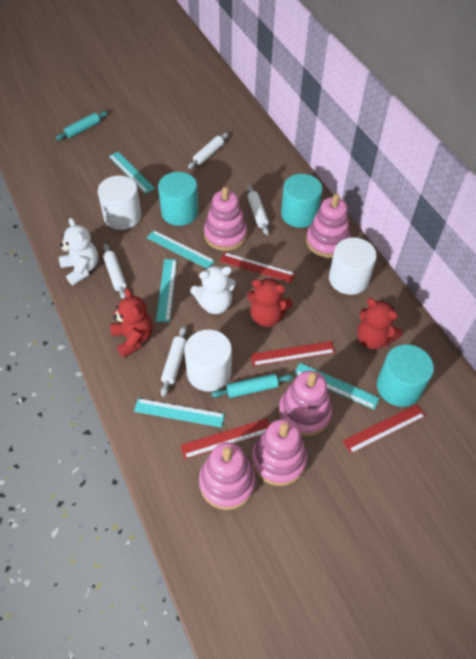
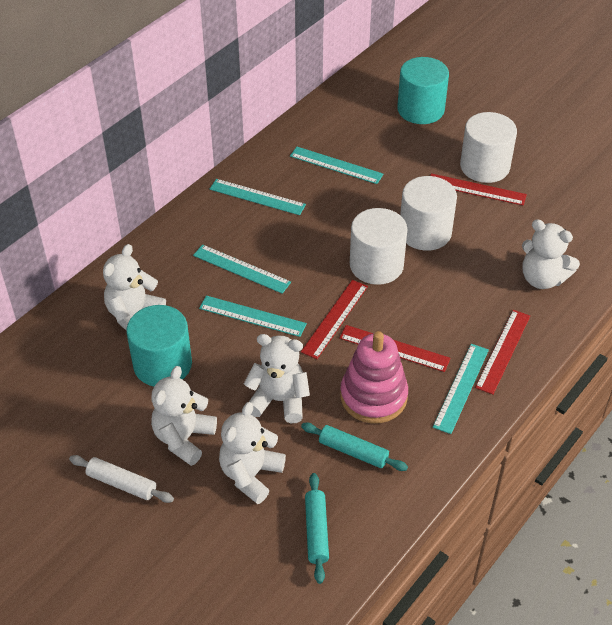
pink stacking toy: 5 -> 1
red teddy bear: 3 -> 0
turquoise cylinder: 3 -> 2
white rolling pin: 4 -> 1
white teddy bear: 2 -> 5

